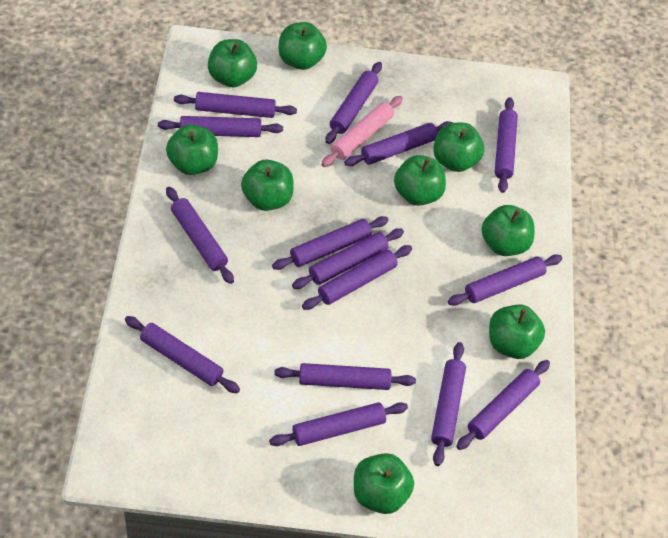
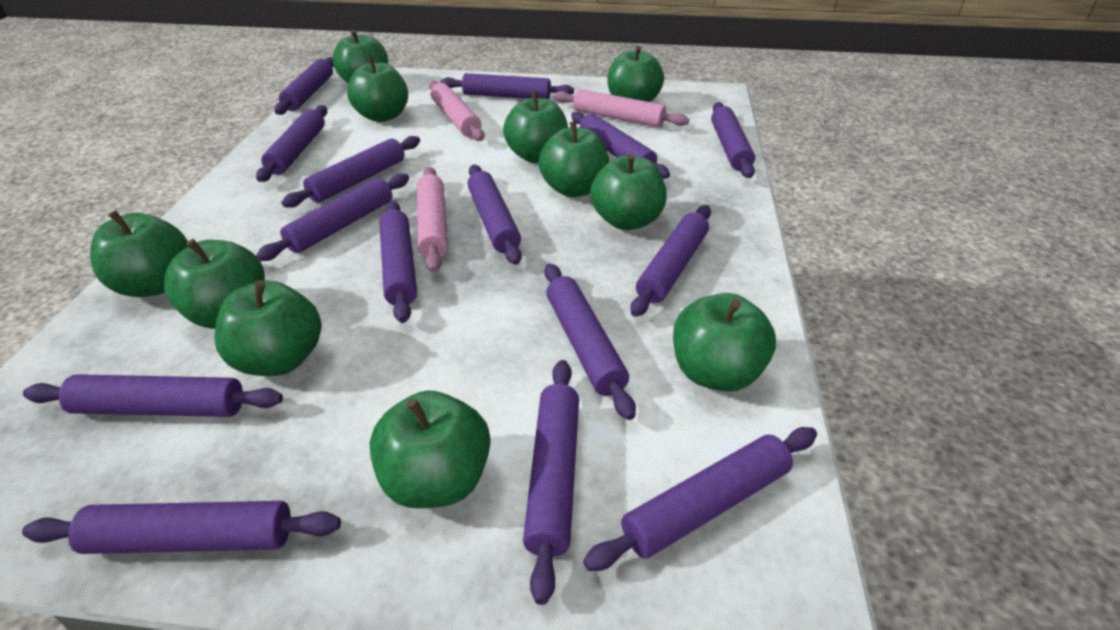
green apple: 9 -> 11
pink rolling pin: 1 -> 3

